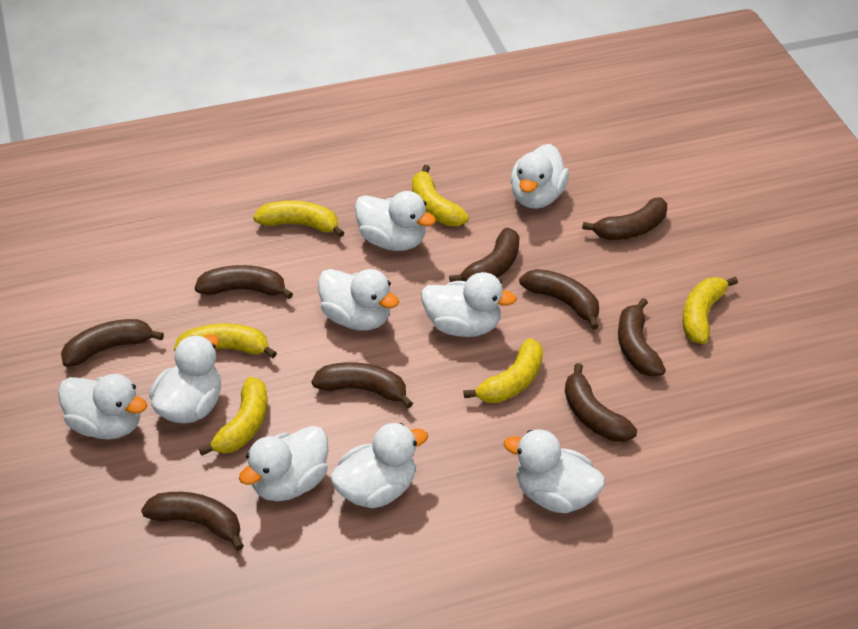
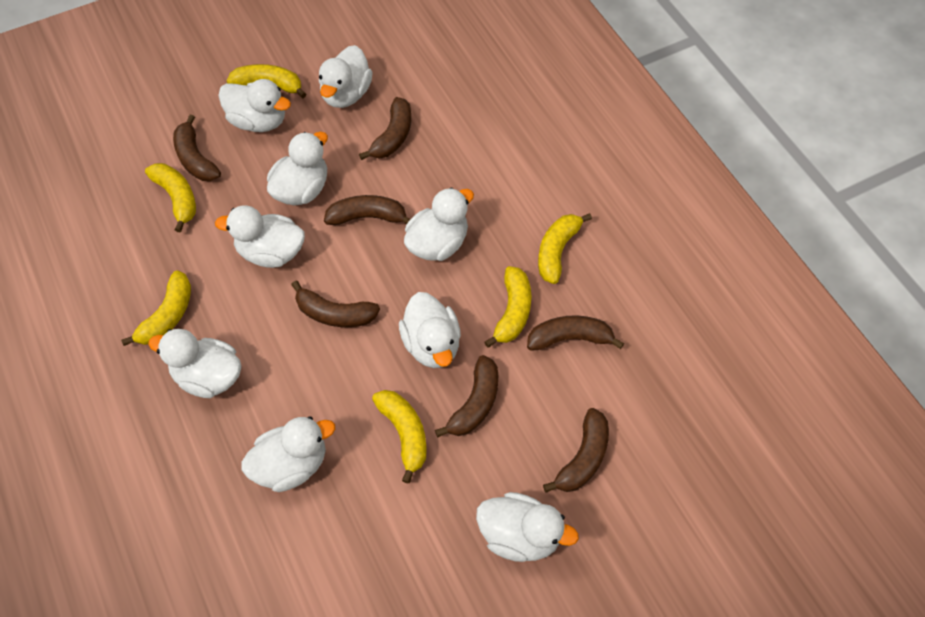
brown banana: 9 -> 7

